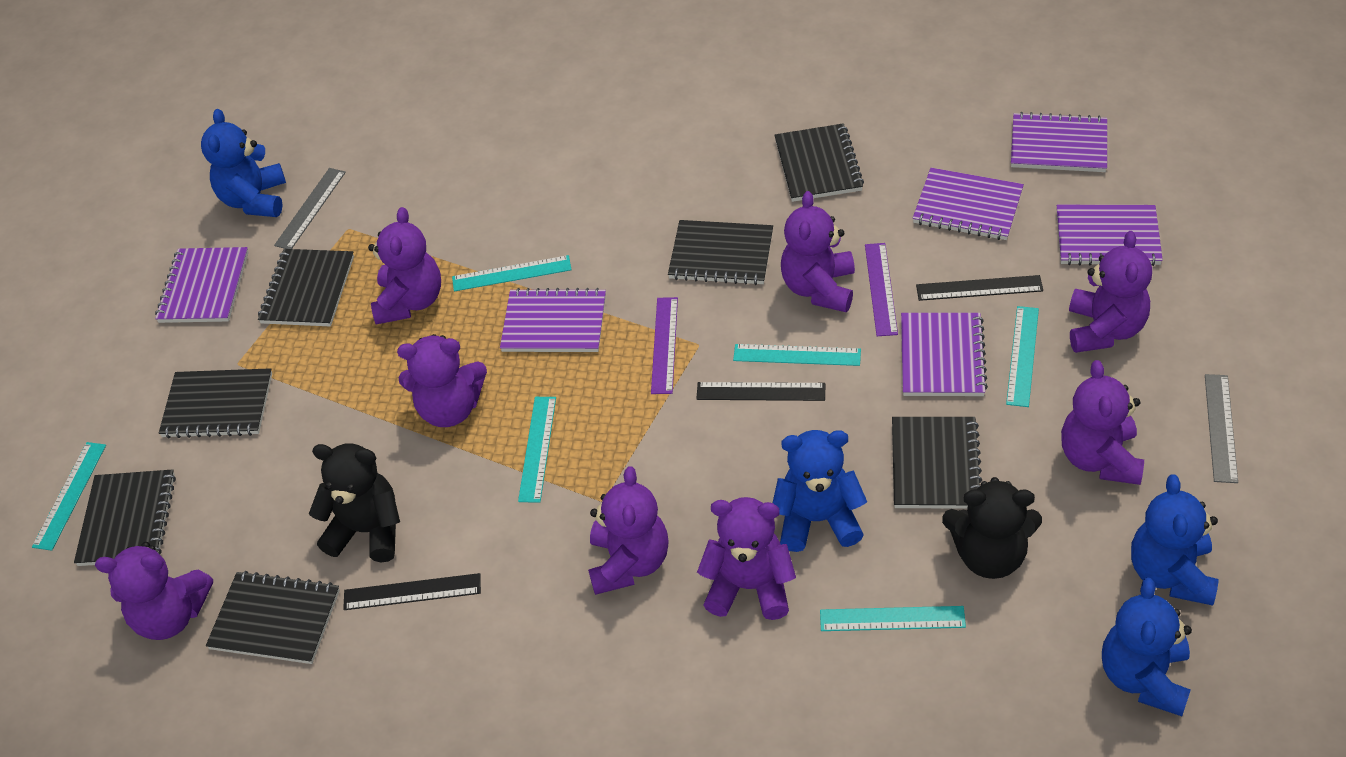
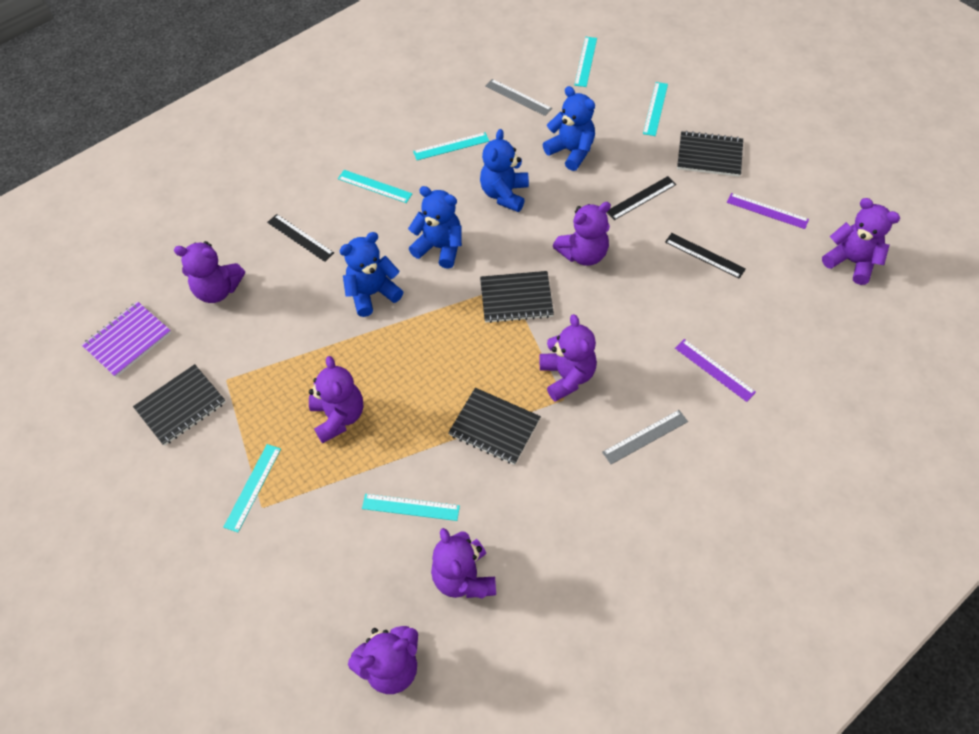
black notebook: 7 -> 4
black teddy bear: 2 -> 0
purple notebook: 6 -> 1
purple teddy bear: 8 -> 7

